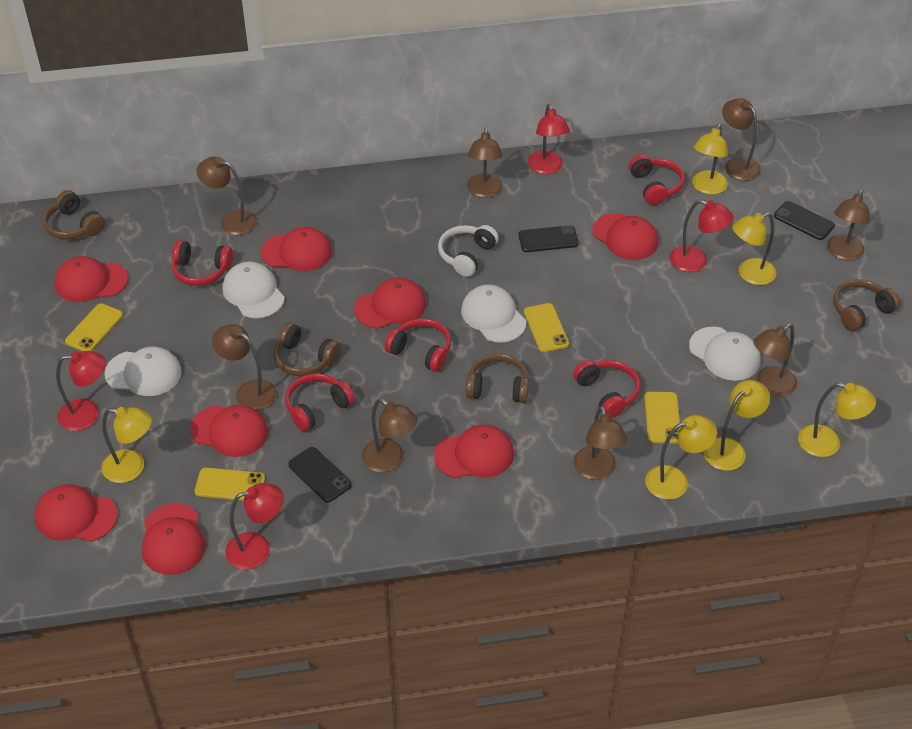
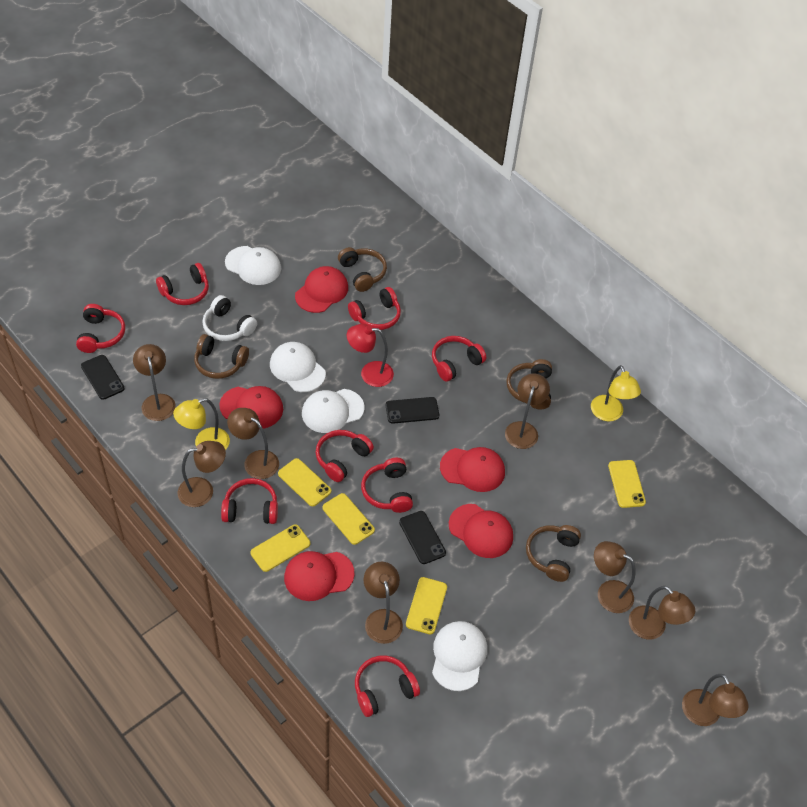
red cap: 8 -> 5
red headphones: 5 -> 8
red lamp: 4 -> 1
yellow lamp: 6 -> 2
yellow phone: 4 -> 5

